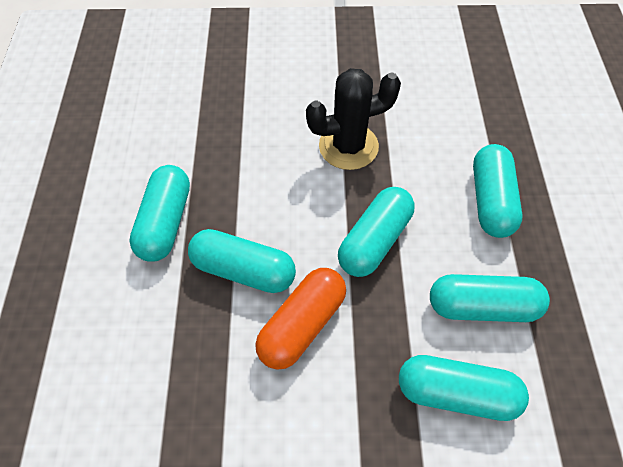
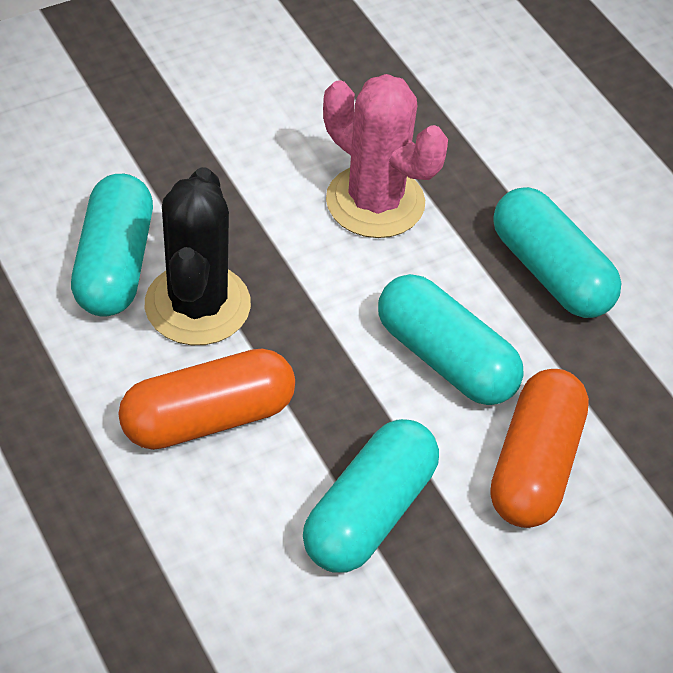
orange capsule: 1 -> 2
pink cactus: 0 -> 1
turquoise capsule: 6 -> 4

